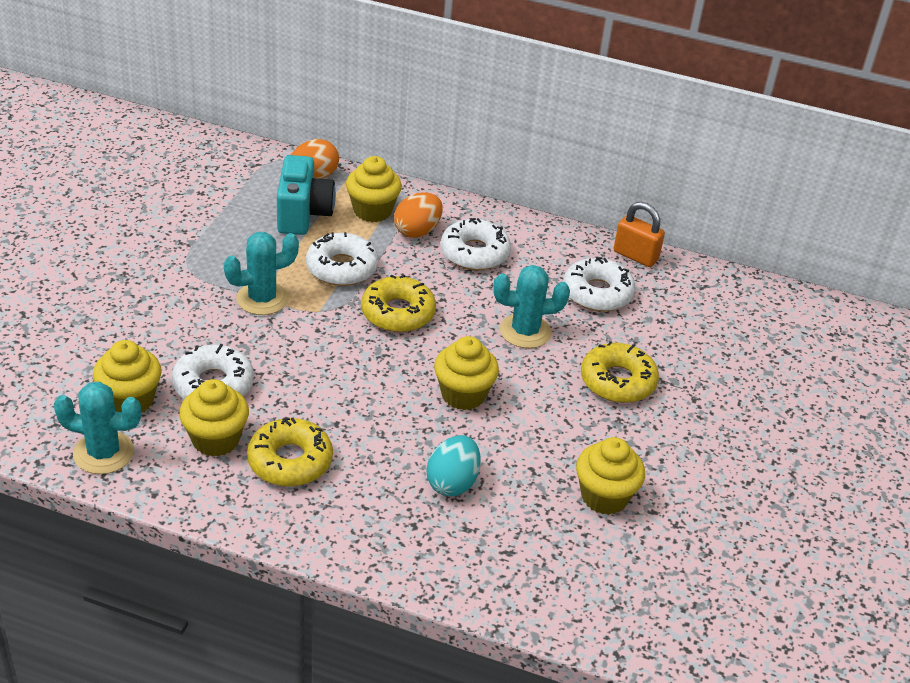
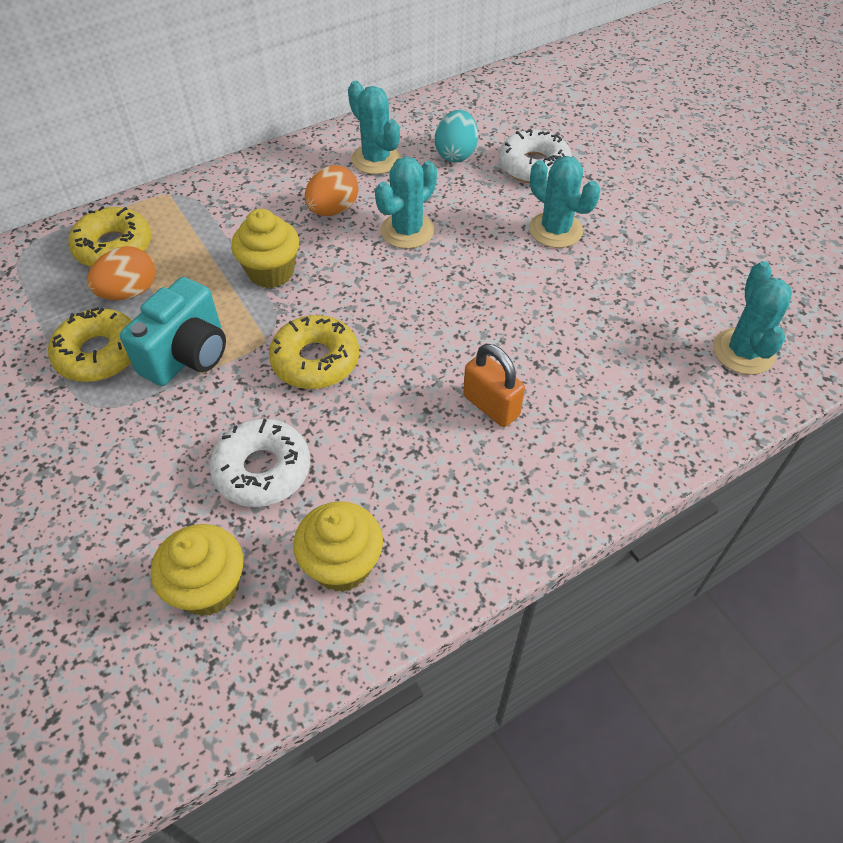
turquoise cactus: 3 -> 4
white donut: 4 -> 2
yellow cupcake: 5 -> 3

